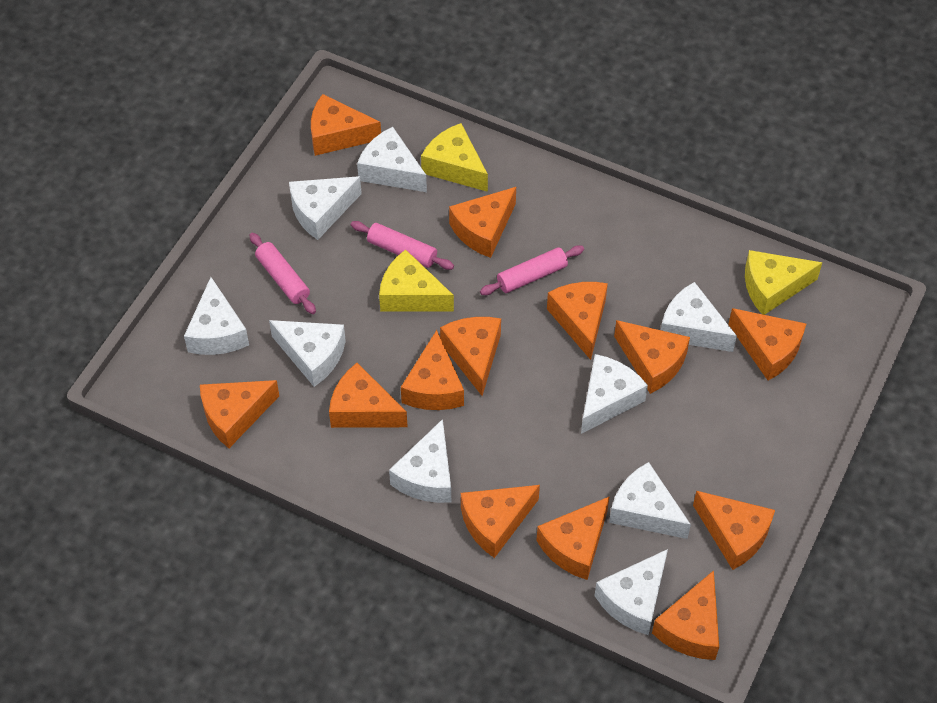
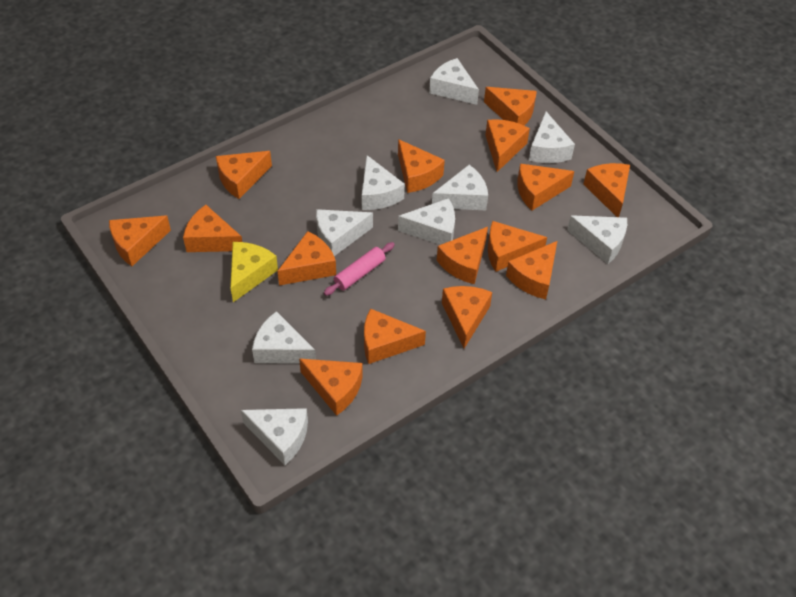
orange cheese: 13 -> 15
pink rolling pin: 3 -> 1
yellow cheese: 3 -> 1

